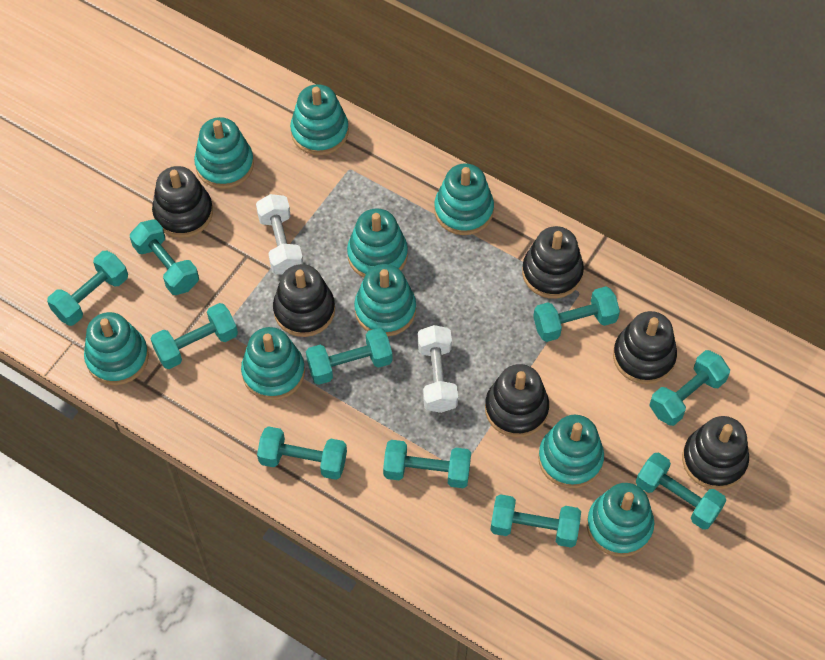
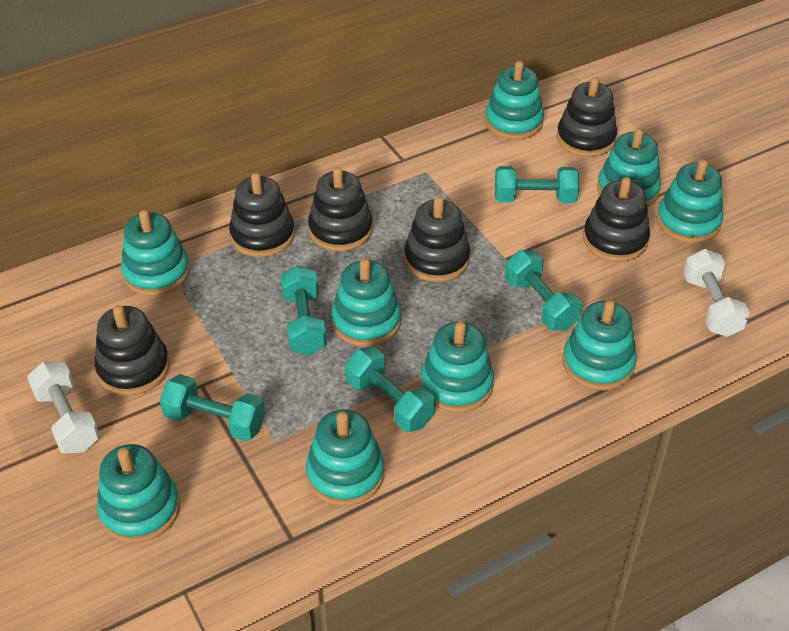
turquoise dumbbell: 10 -> 5

